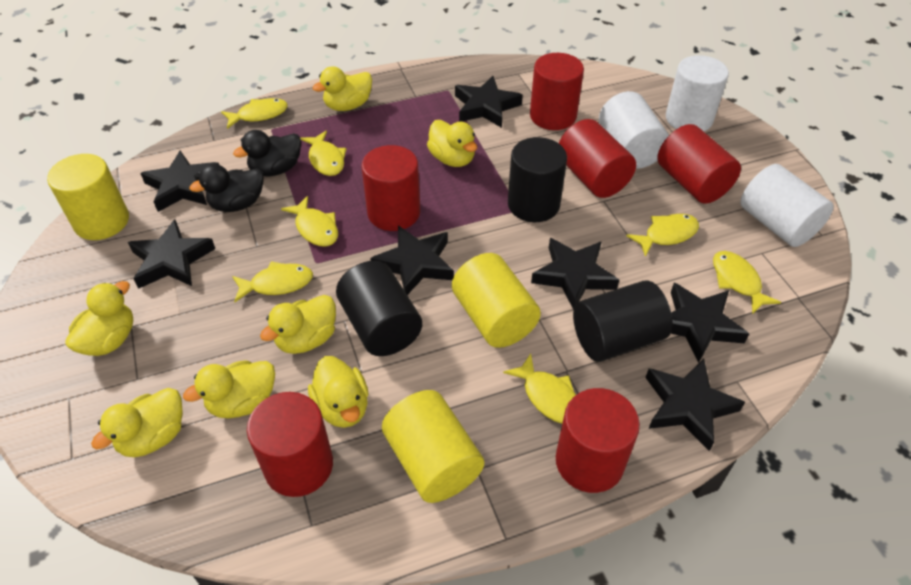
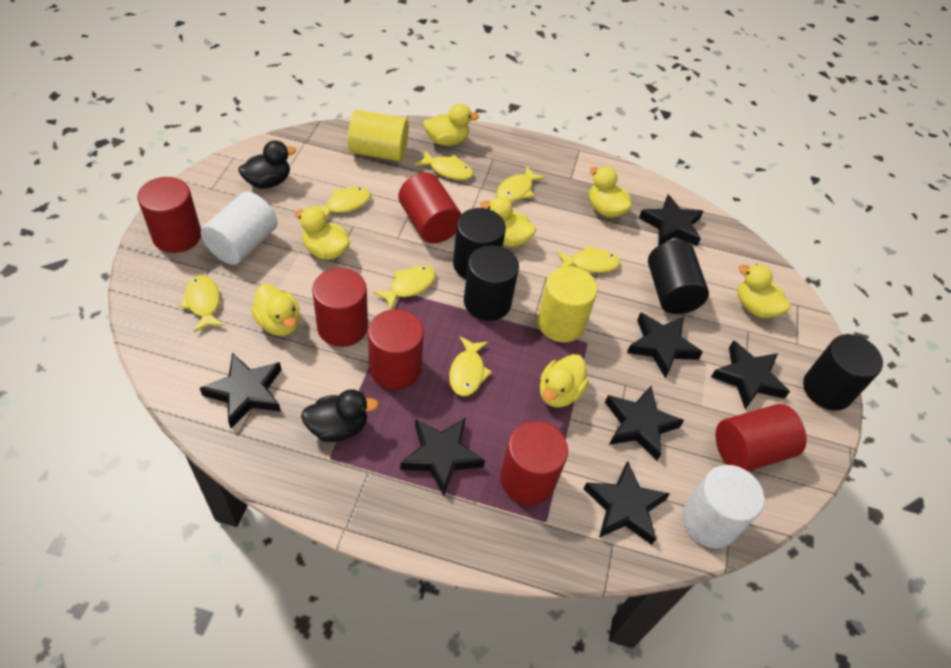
black cylinder: 3 -> 4
white cylinder: 3 -> 2
yellow cylinder: 3 -> 2

